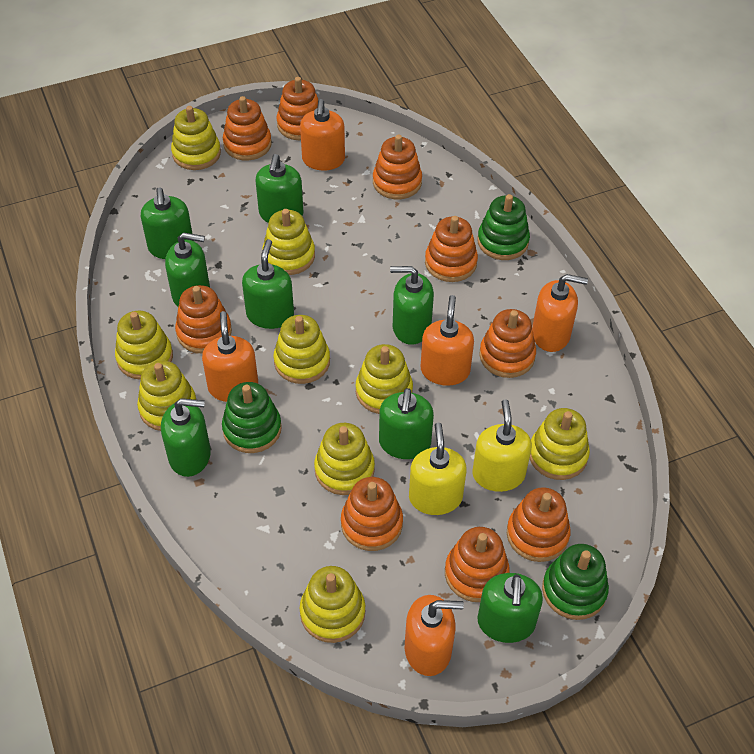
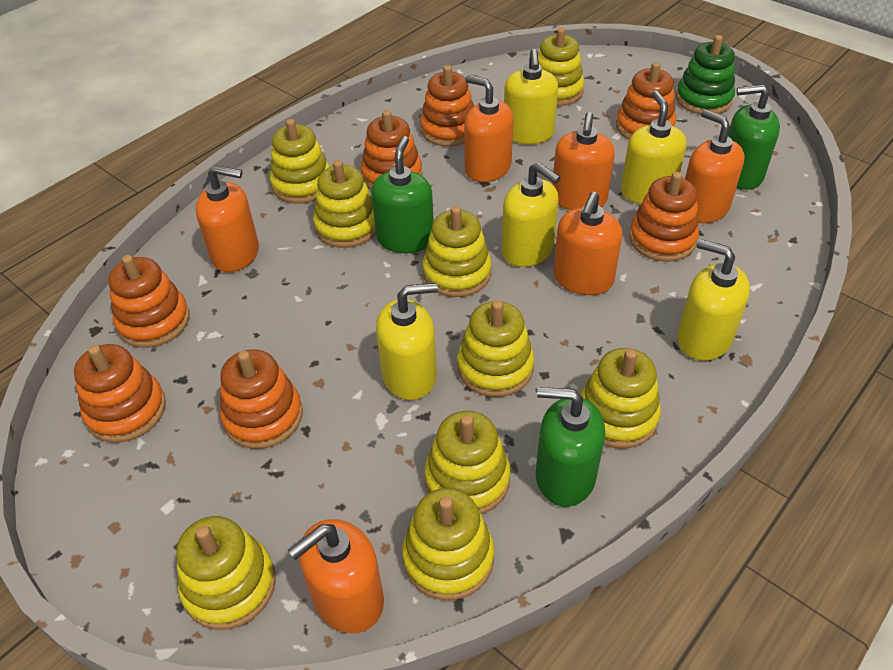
green soap dispenser: 8 -> 3
green stacking toy: 3 -> 1
orange soap dispenser: 5 -> 6
orange stacking toy: 9 -> 7
yellow soap dispenser: 2 -> 5

